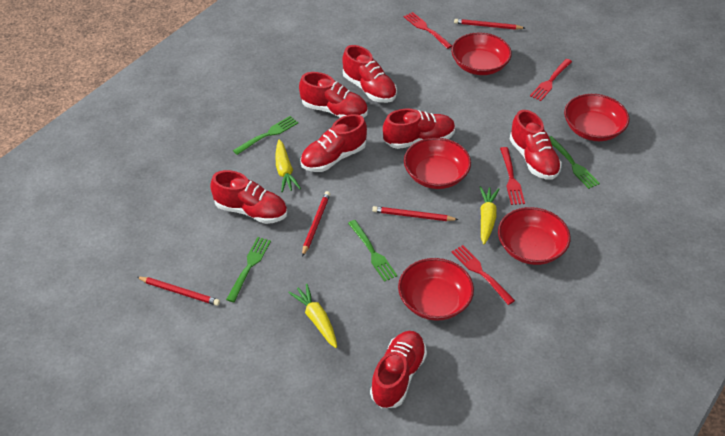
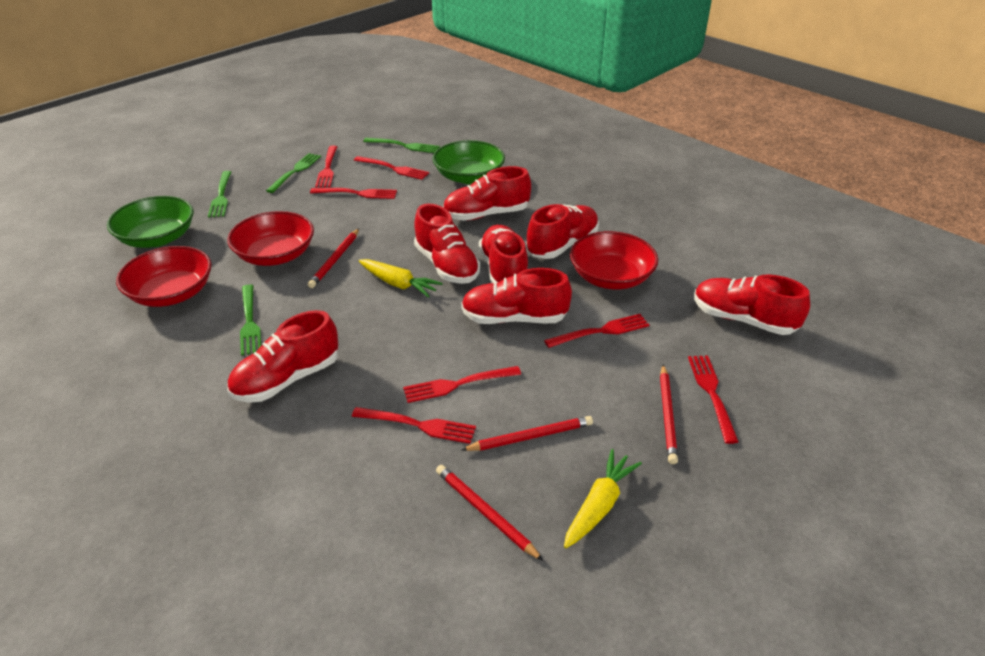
green bowl: 0 -> 2
red bowl: 5 -> 3
red fork: 4 -> 7
yellow carrot: 3 -> 2

